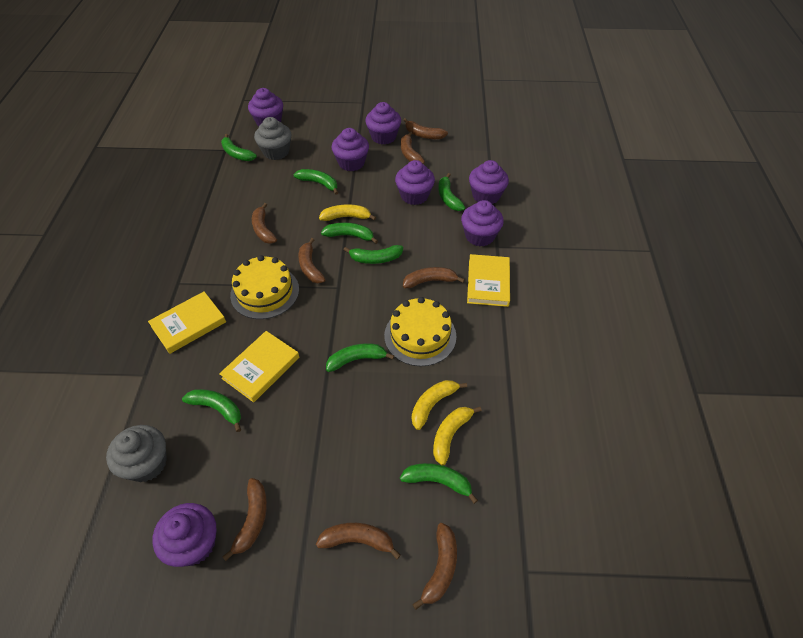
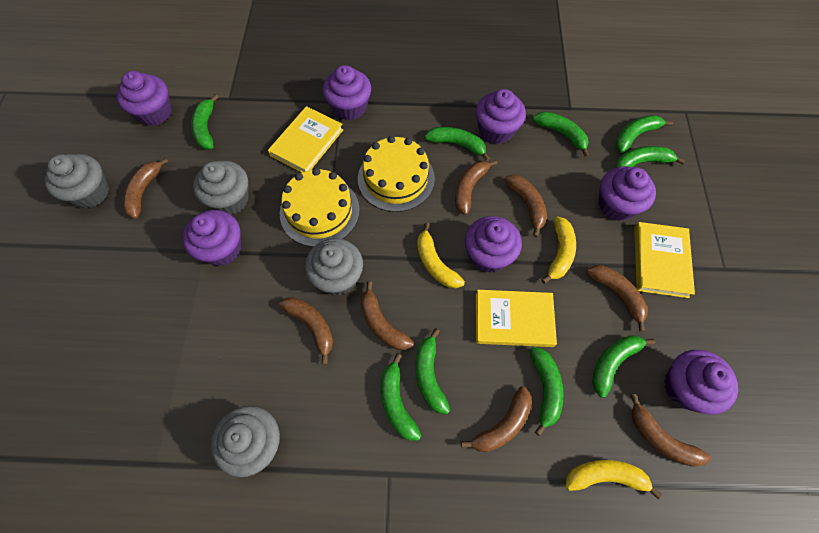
green banana: 8 -> 9
grey cupcake: 2 -> 4

